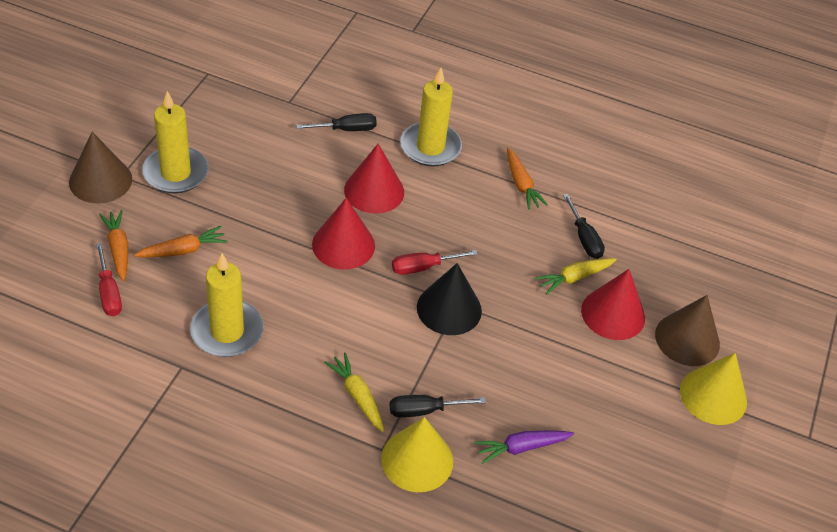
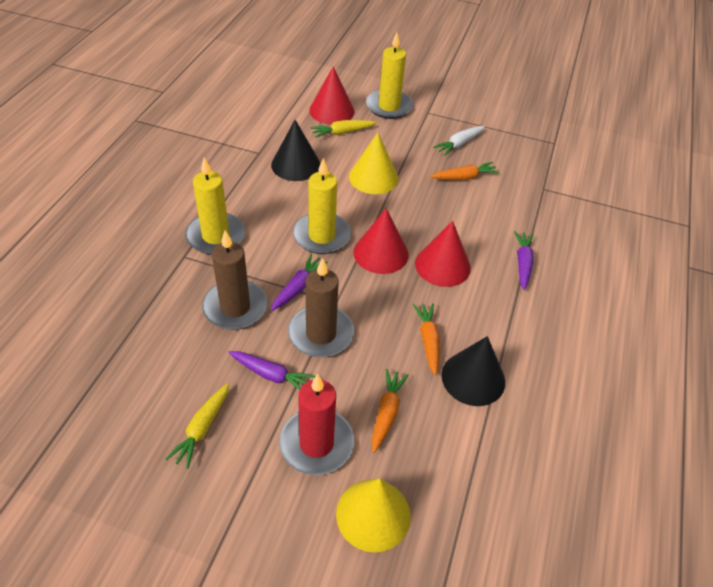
black cone: 1 -> 2
black screwdriver: 3 -> 0
brown candle: 0 -> 2
brown cone: 2 -> 0
purple carrot: 1 -> 3
red candle: 0 -> 1
red screwdriver: 2 -> 0
white carrot: 0 -> 1

